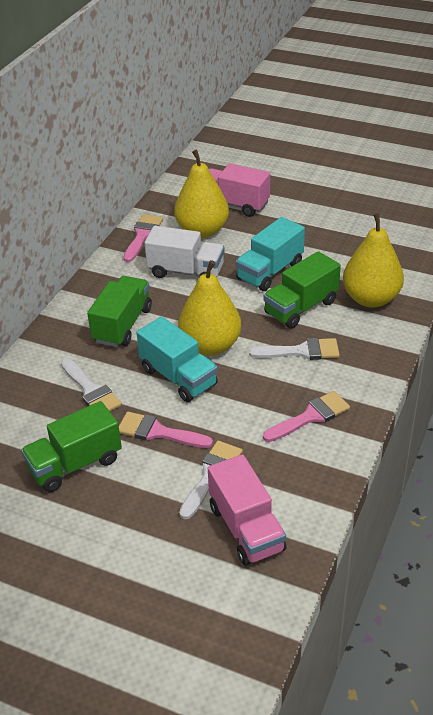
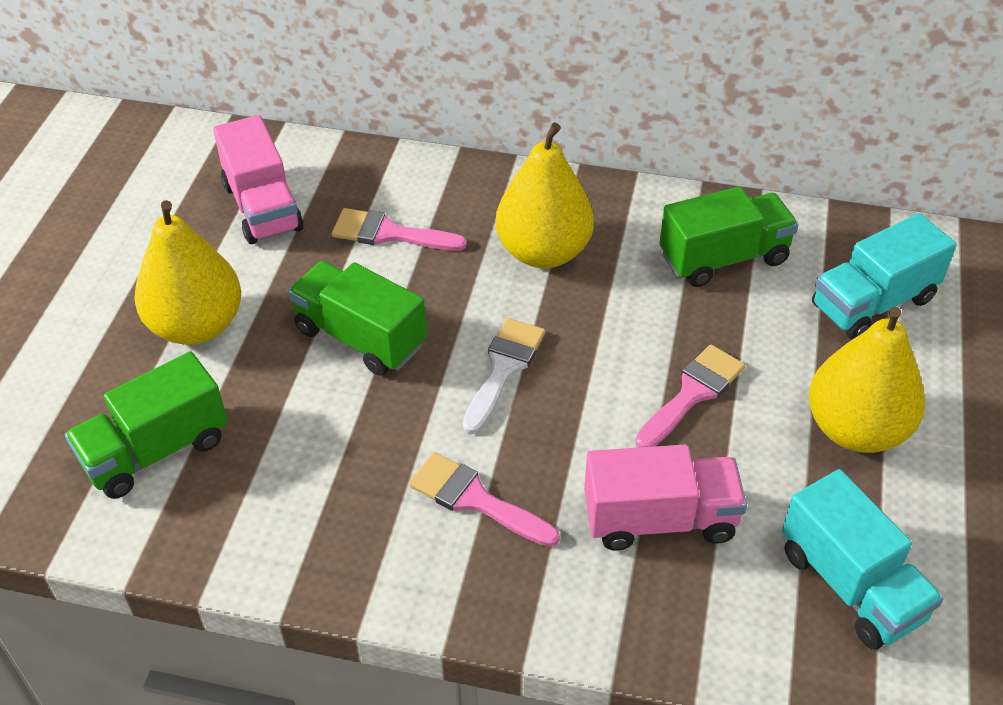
white brush: 3 -> 1
white truck: 1 -> 0

